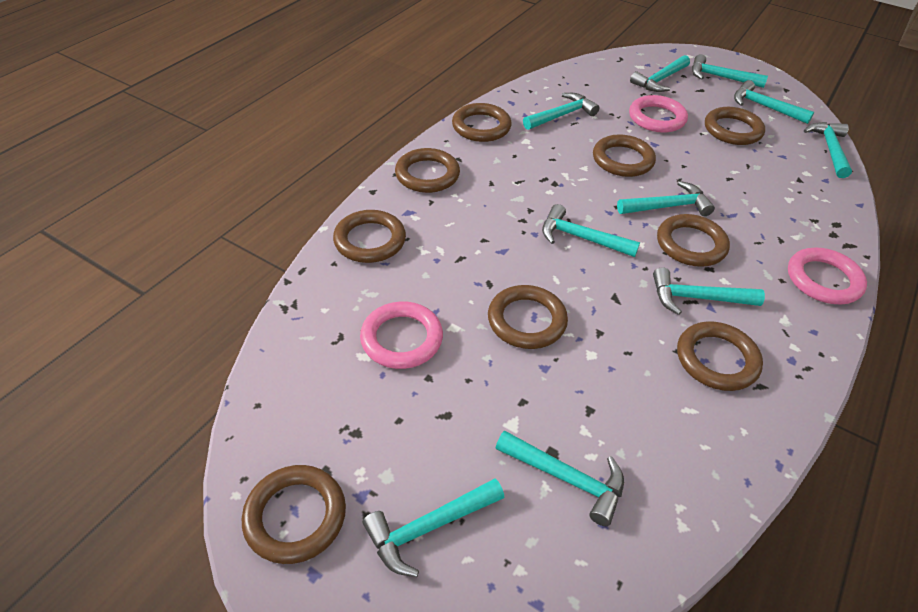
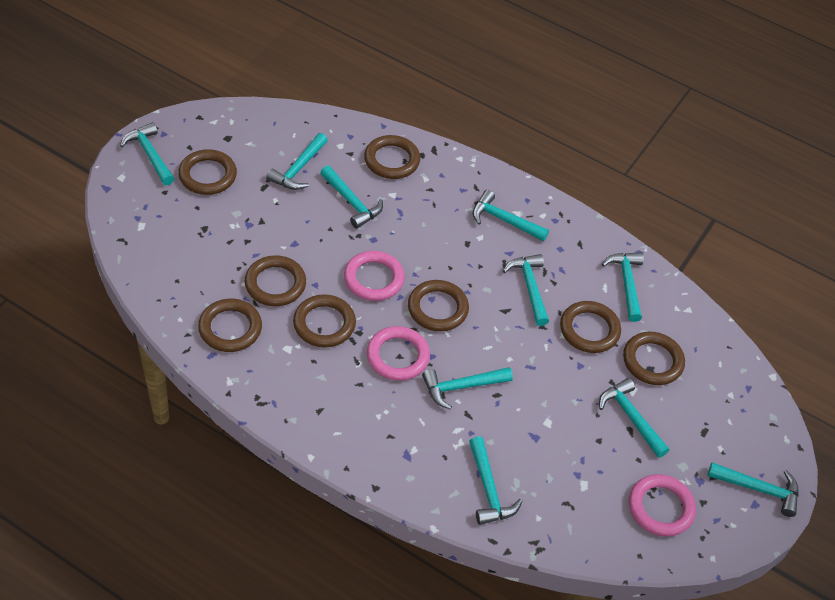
brown ring: 9 -> 8

